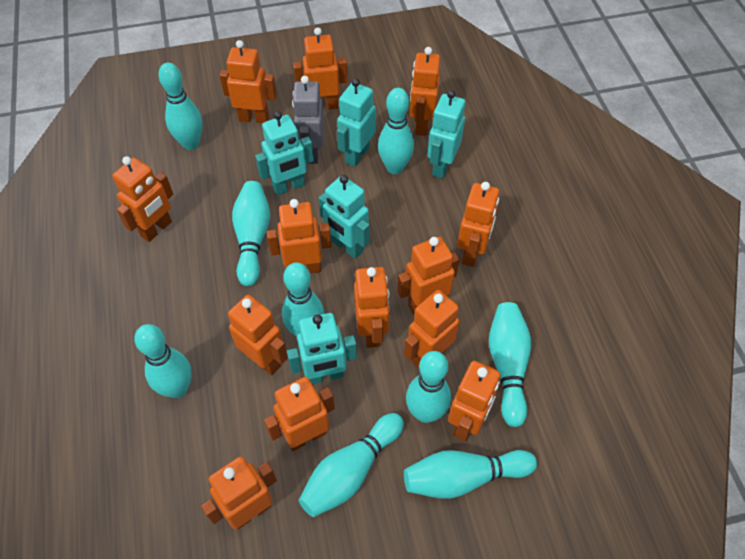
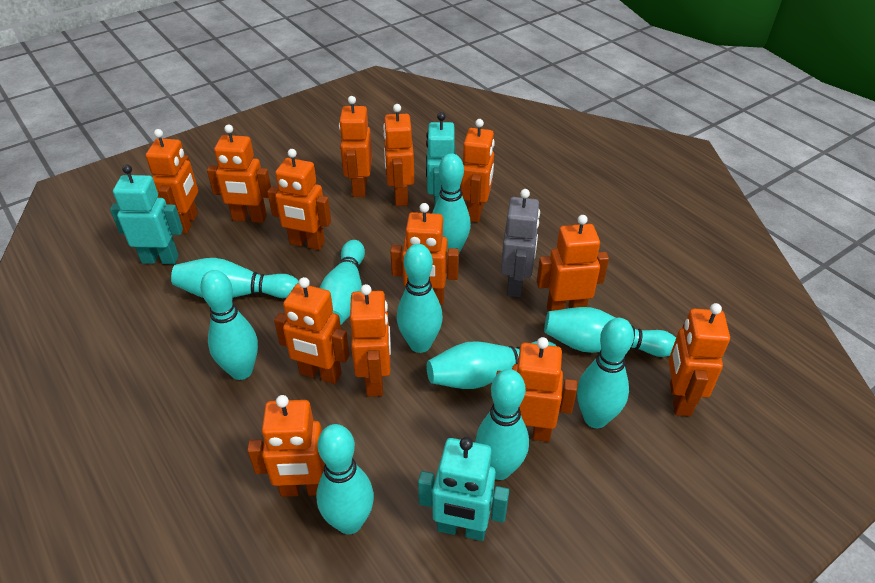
turquoise bowling pin: 9 -> 10
turquoise robot: 5 -> 3

